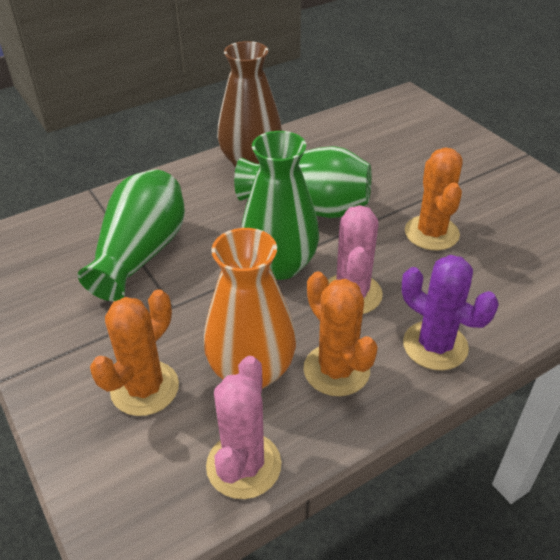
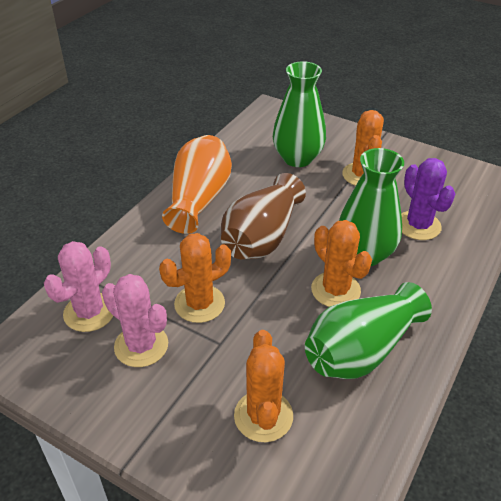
orange cactus: 3 -> 4

